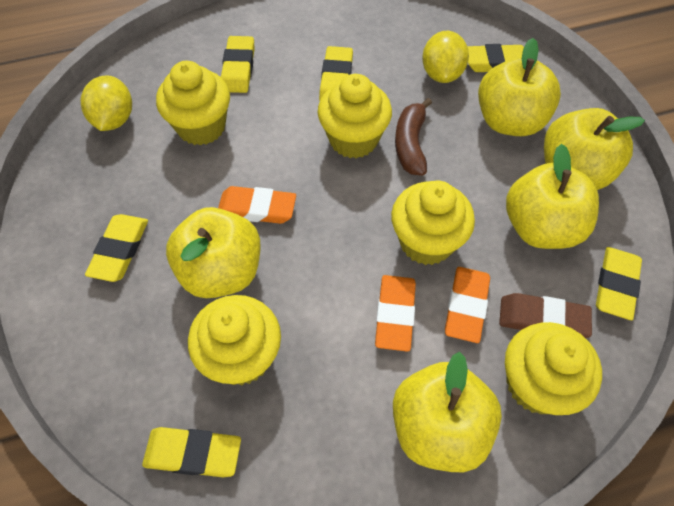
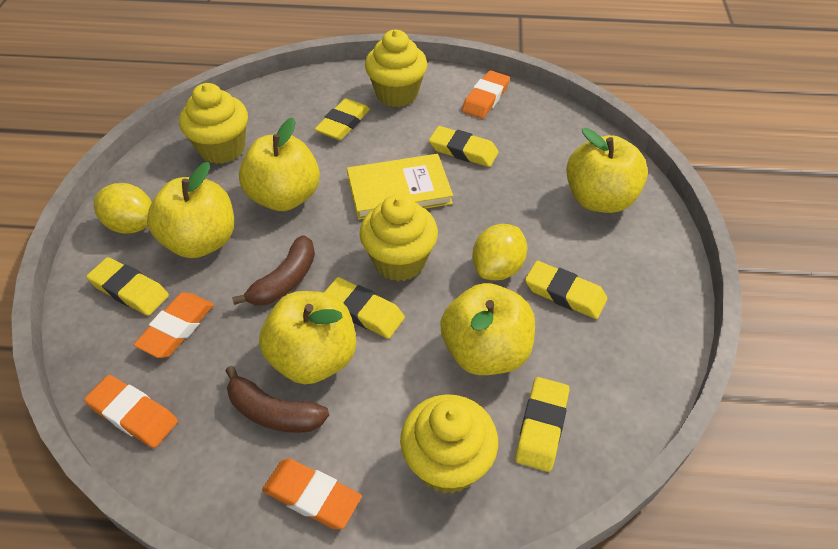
brown banana: 1 -> 2
brown eraser: 1 -> 0
orange eraser: 3 -> 4
yellow book: 0 -> 1
yellow cupcake: 5 -> 4

